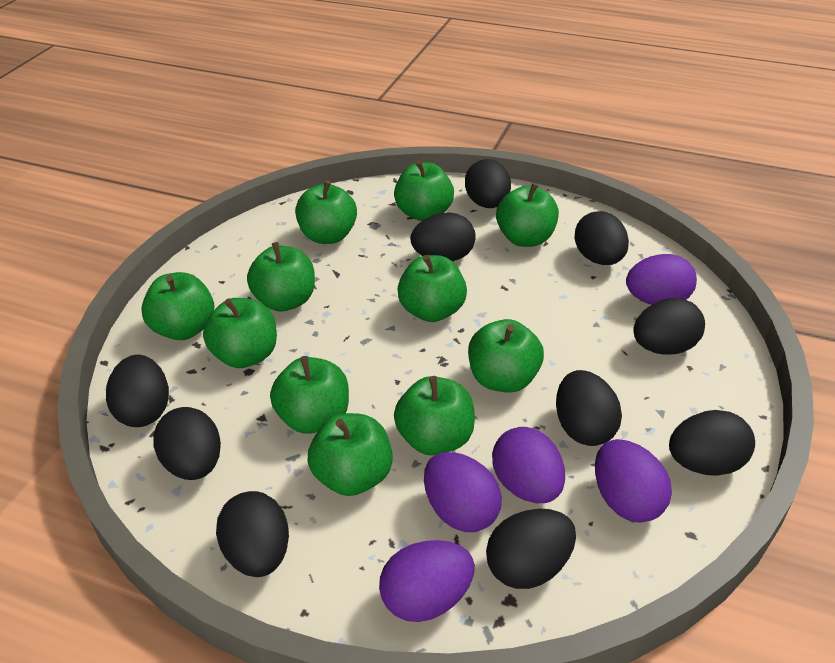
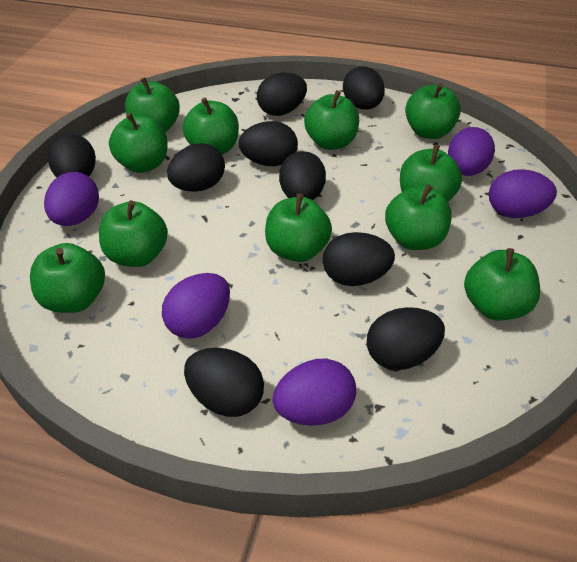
black egg: 10 -> 9

